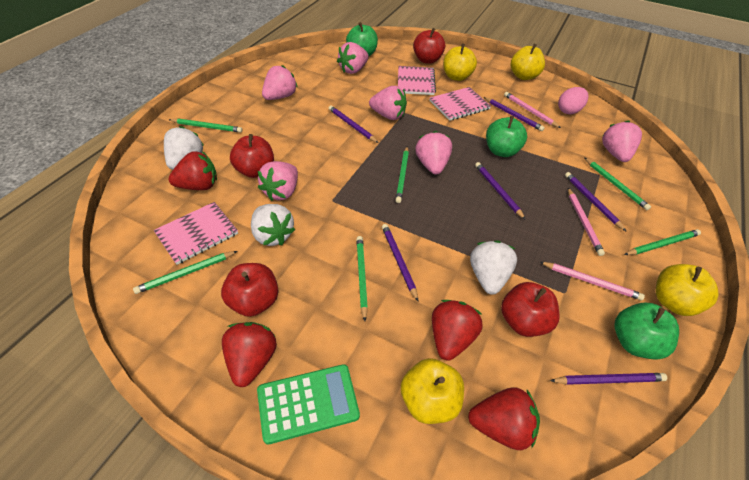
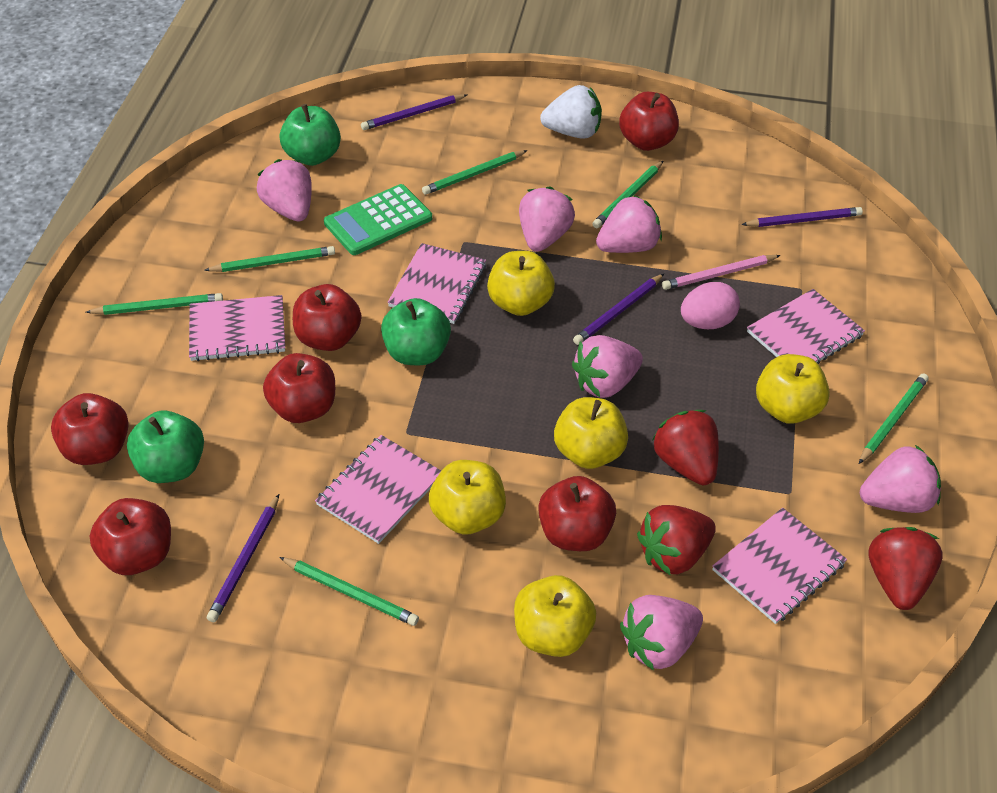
pink notebook: 3 -> 5
pink pencil: 3 -> 1
purple pencil: 6 -> 4
red apple: 4 -> 6
red strawberry: 4 -> 3
white strawberry: 3 -> 1
yellow apple: 4 -> 5

